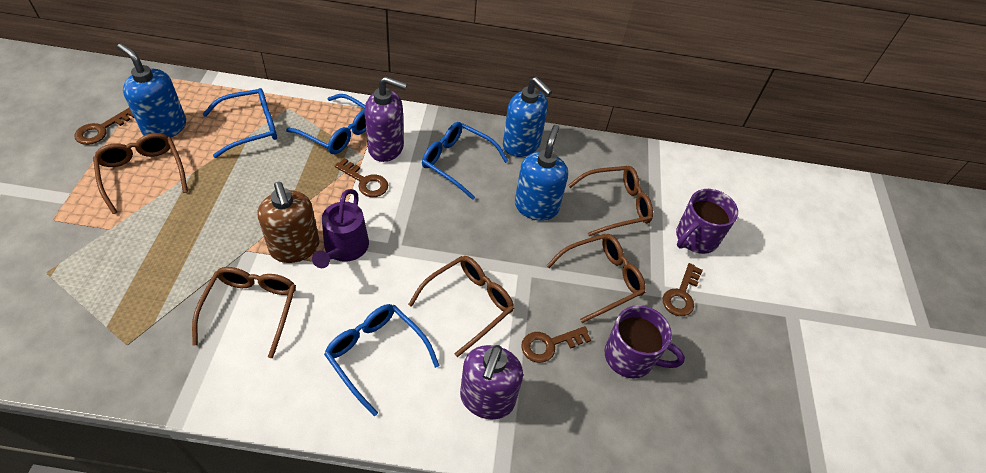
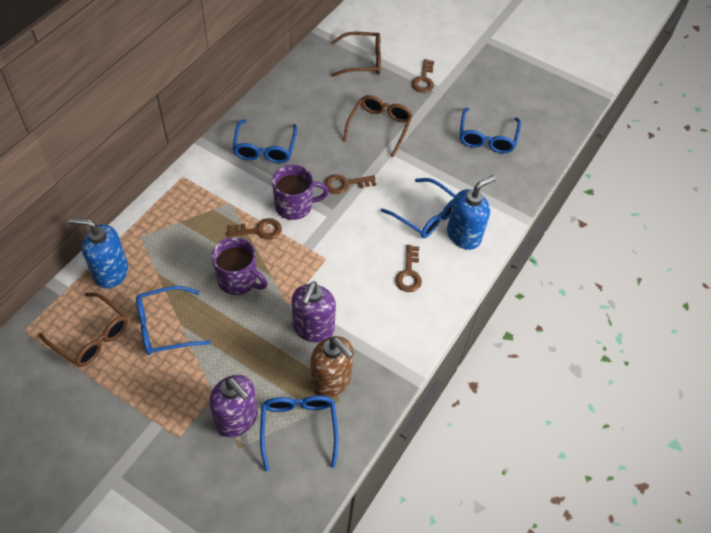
blue glasses: 4 -> 5
blue soap dispenser: 3 -> 2
brown glasses: 5 -> 3
purple watering can: 1 -> 0

